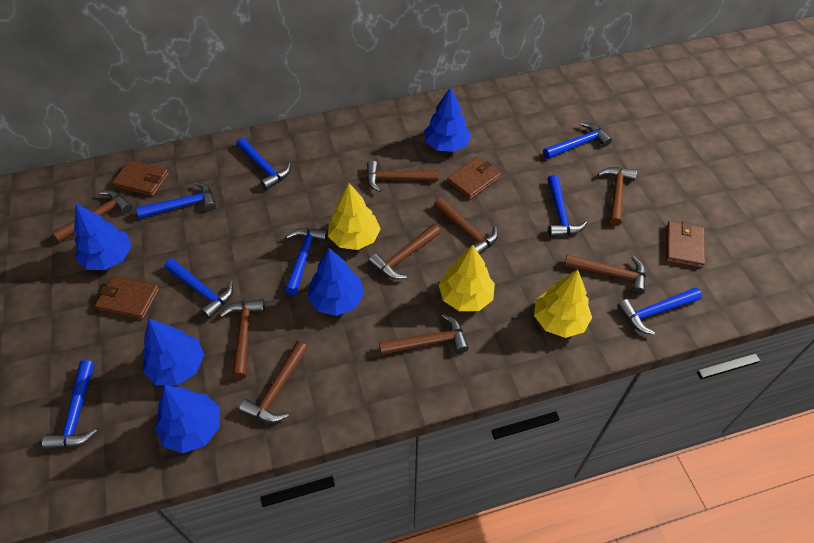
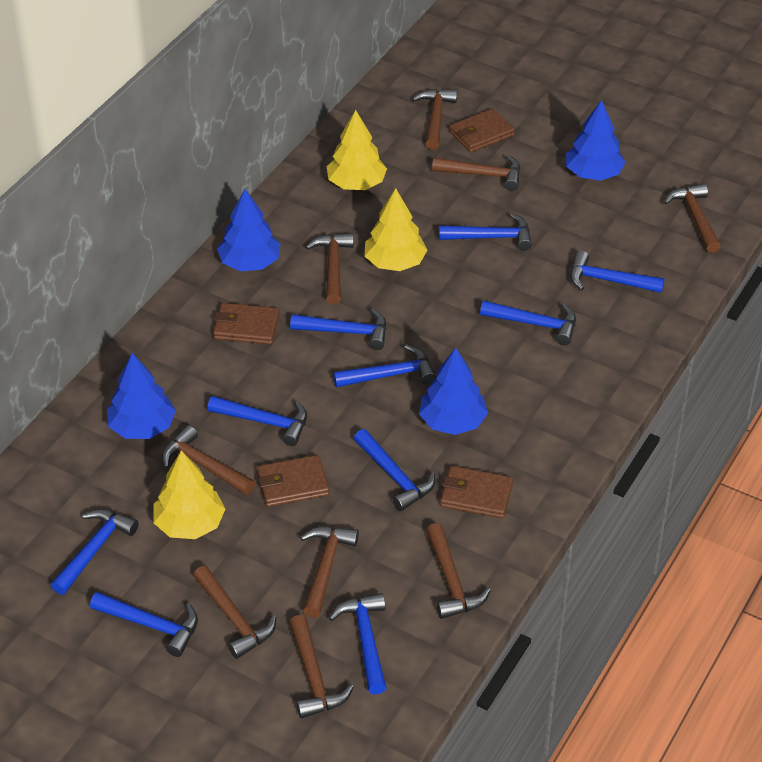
blue hammer: 8 -> 10
blue tree: 5 -> 4

